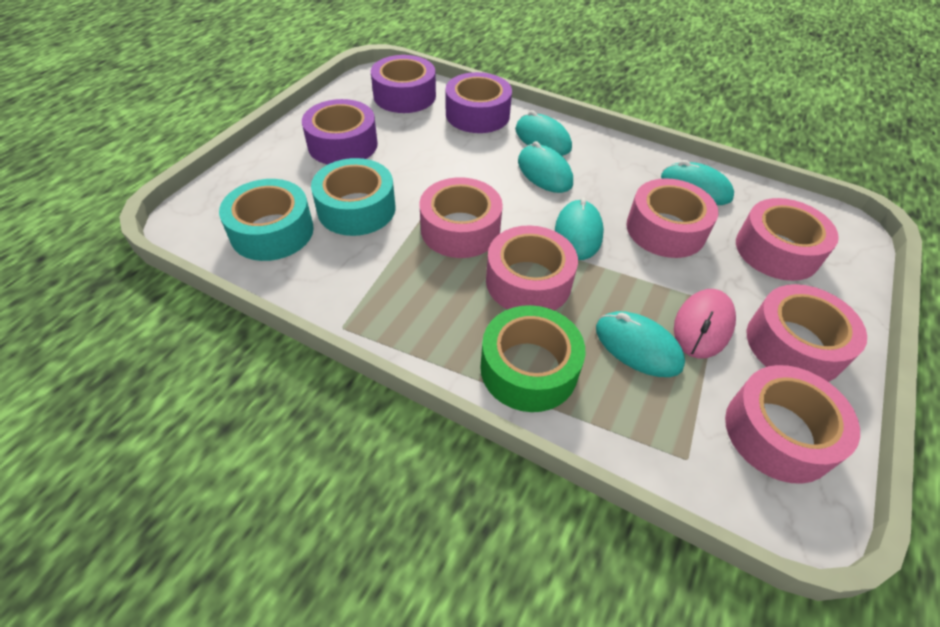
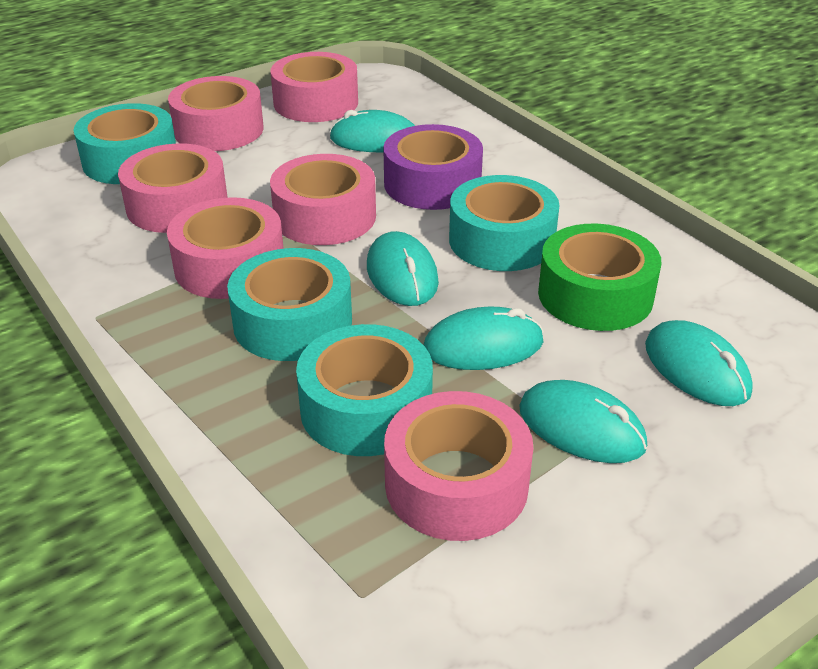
pink mouse: 1 -> 0
purple tape: 3 -> 1
turquoise tape: 2 -> 4

